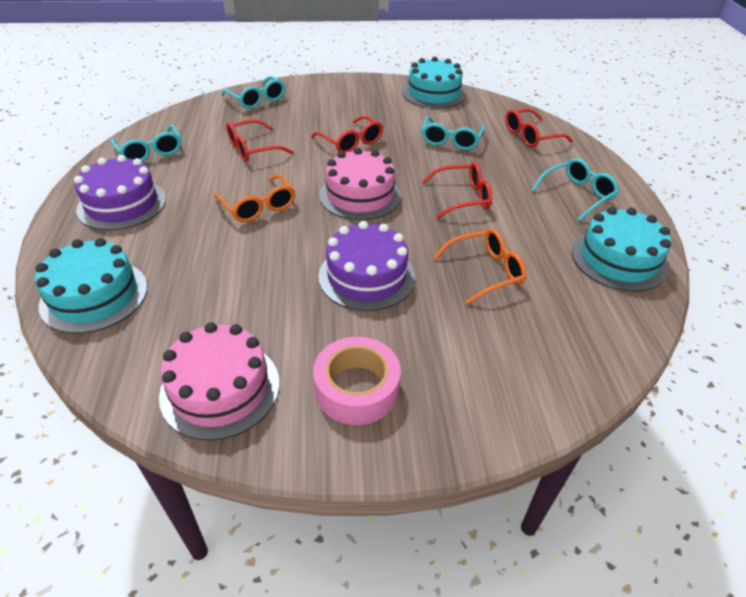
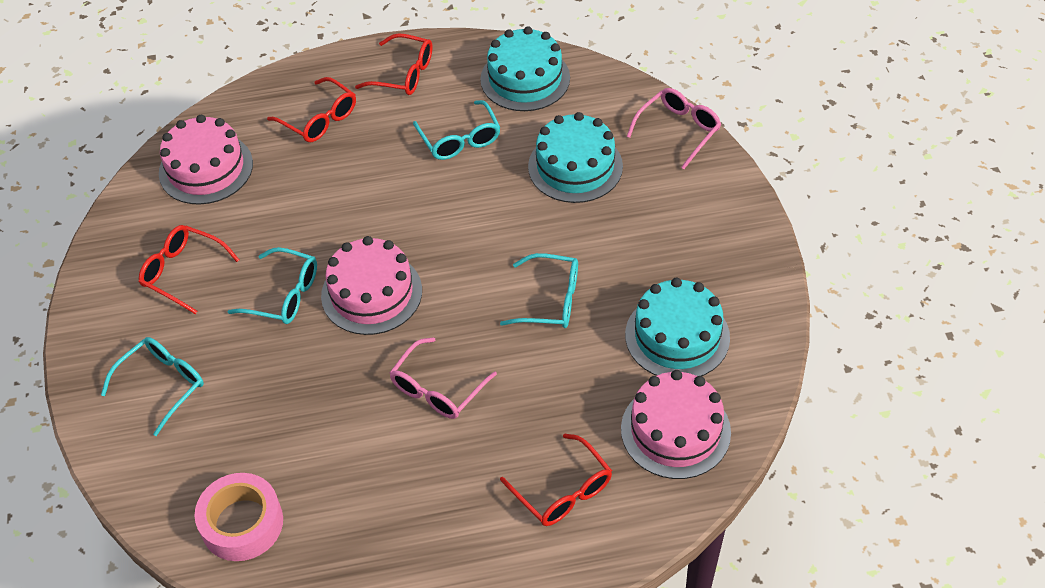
orange glasses: 2 -> 0
pink cake: 2 -> 3
pink glasses: 0 -> 2
purple cake: 2 -> 0

